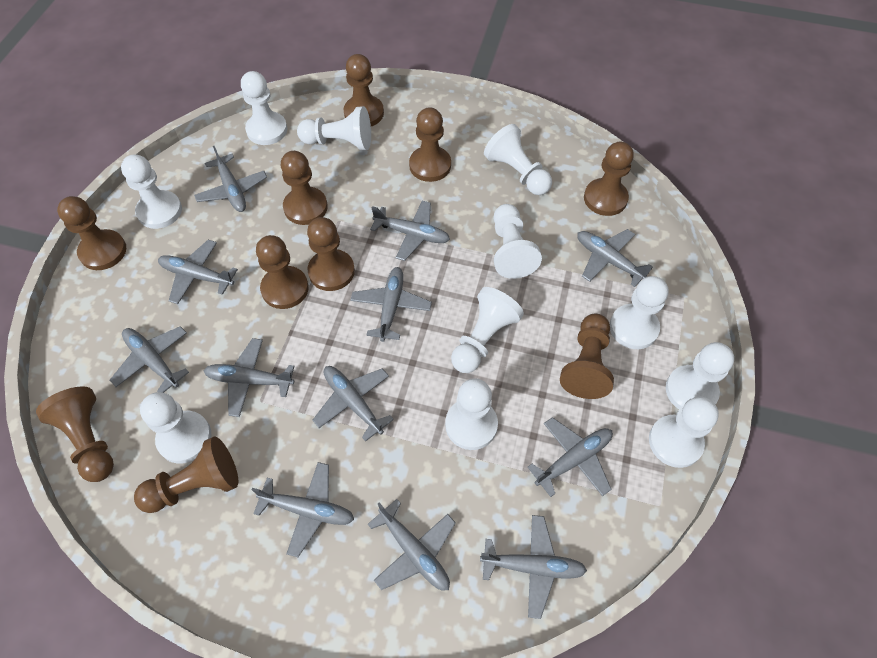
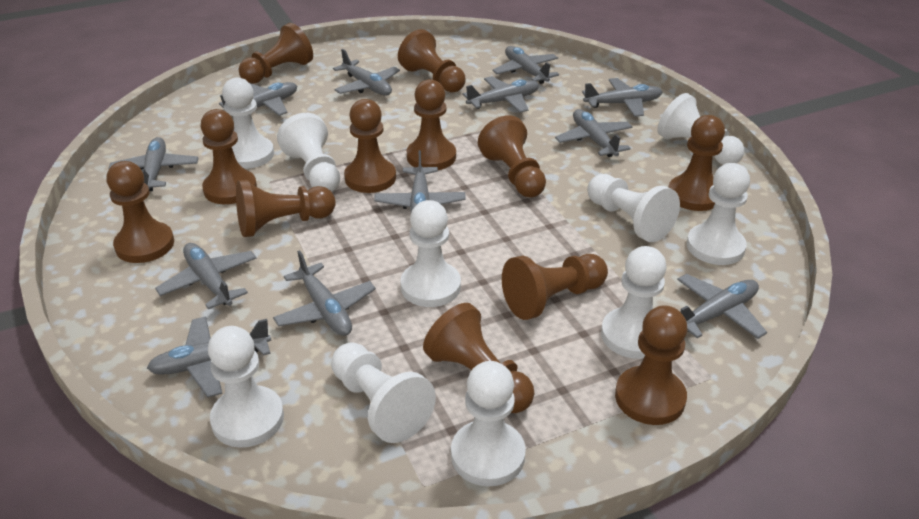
brown pawn: 10 -> 12
white pawn: 11 -> 10

